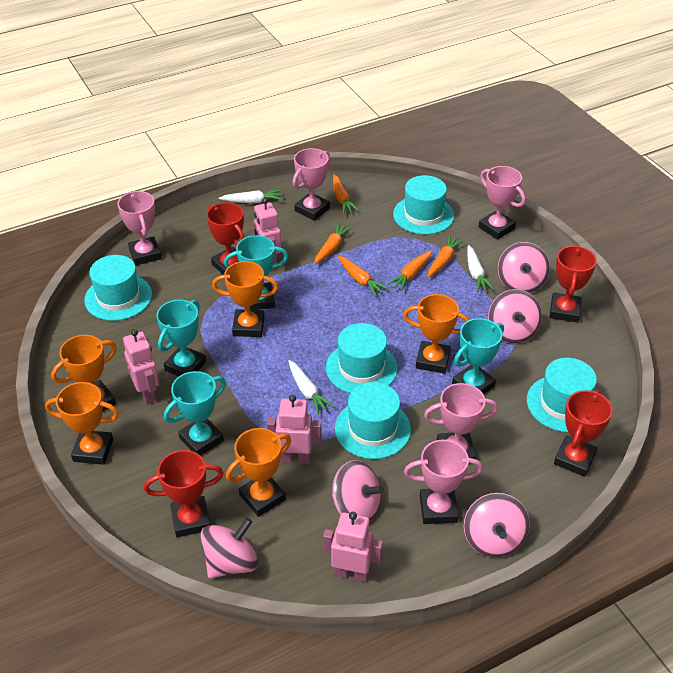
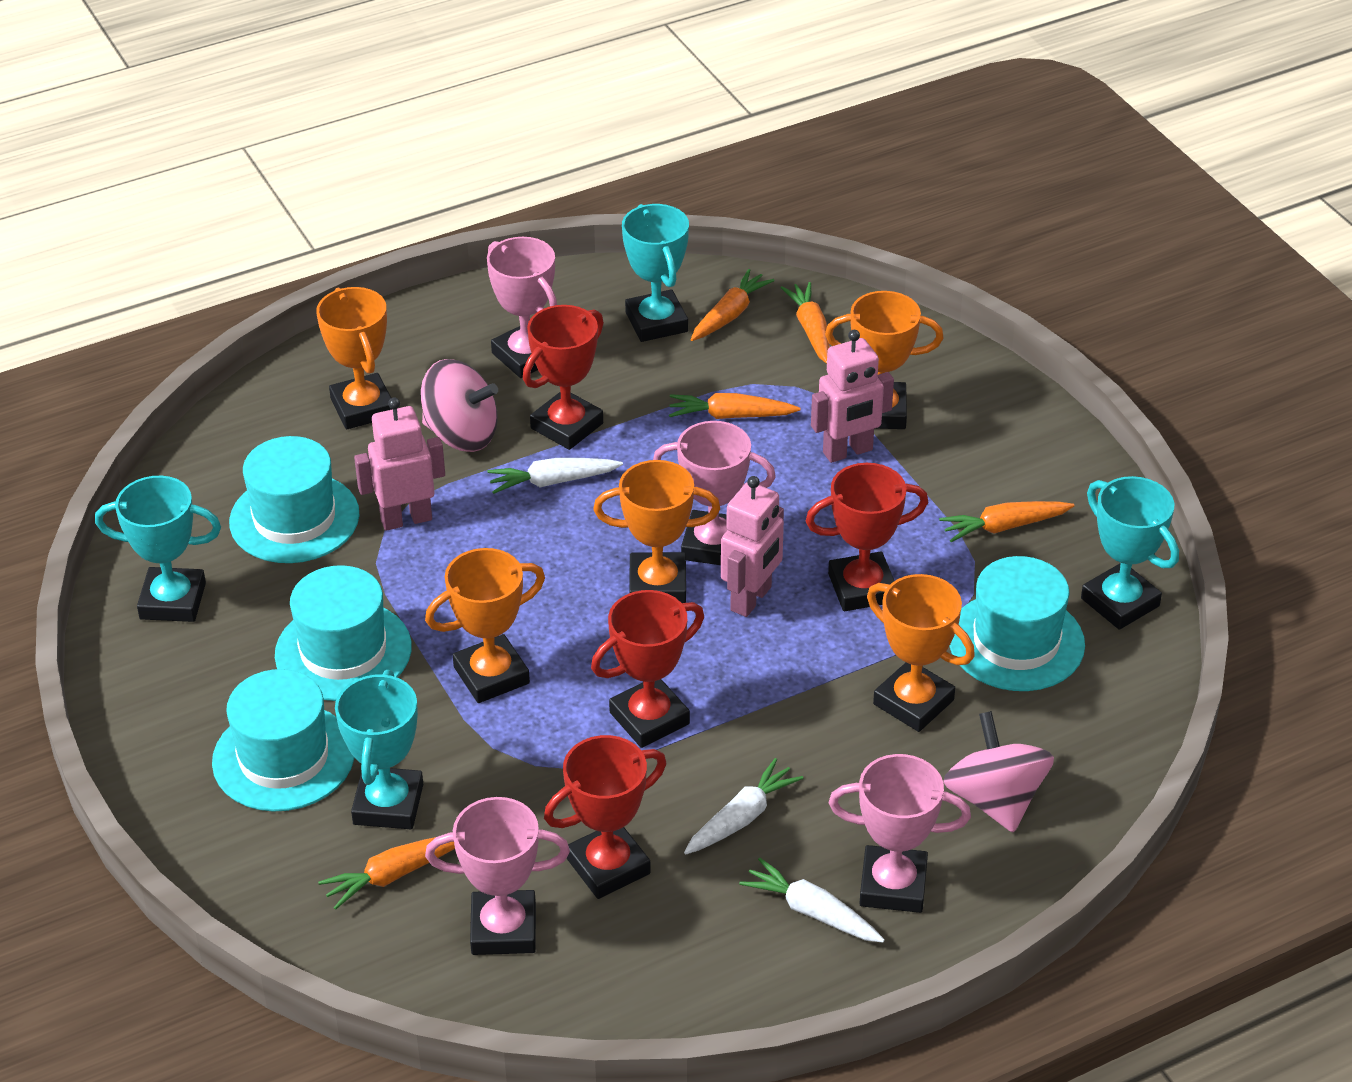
pink robot: 4 -> 3
pink spinning top: 5 -> 2
pink trophy: 5 -> 4
turquoise hat: 5 -> 4

